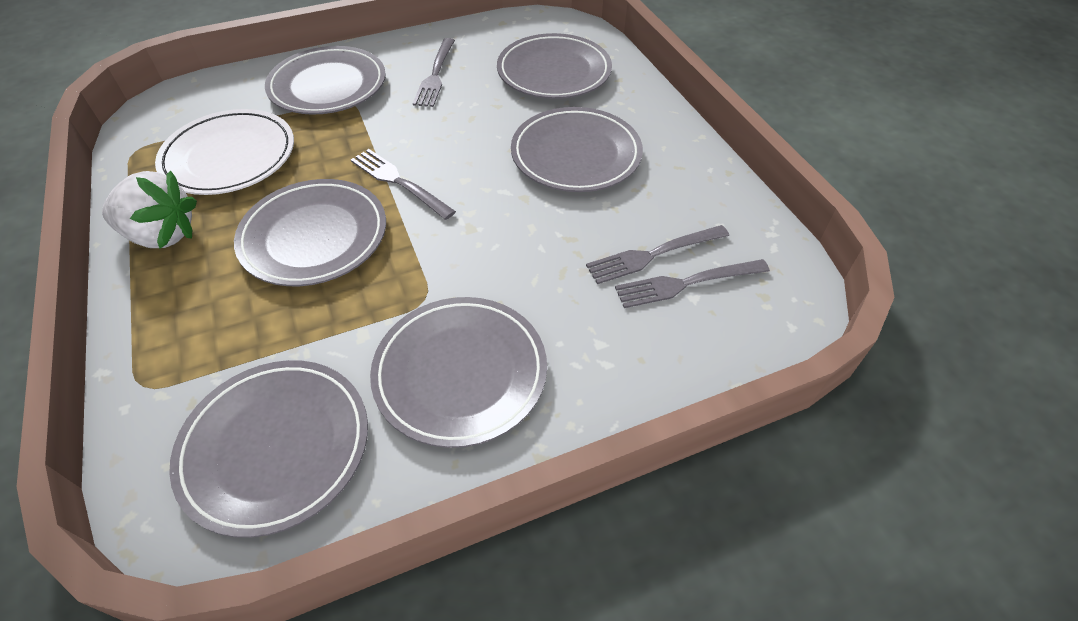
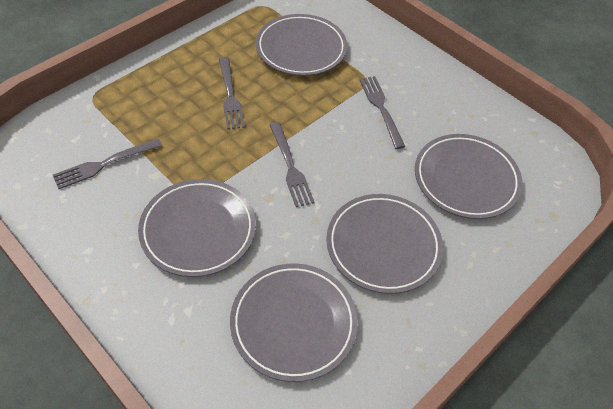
grey plate: 6 -> 5
white plate: 1 -> 0
white strawberry: 1 -> 0

